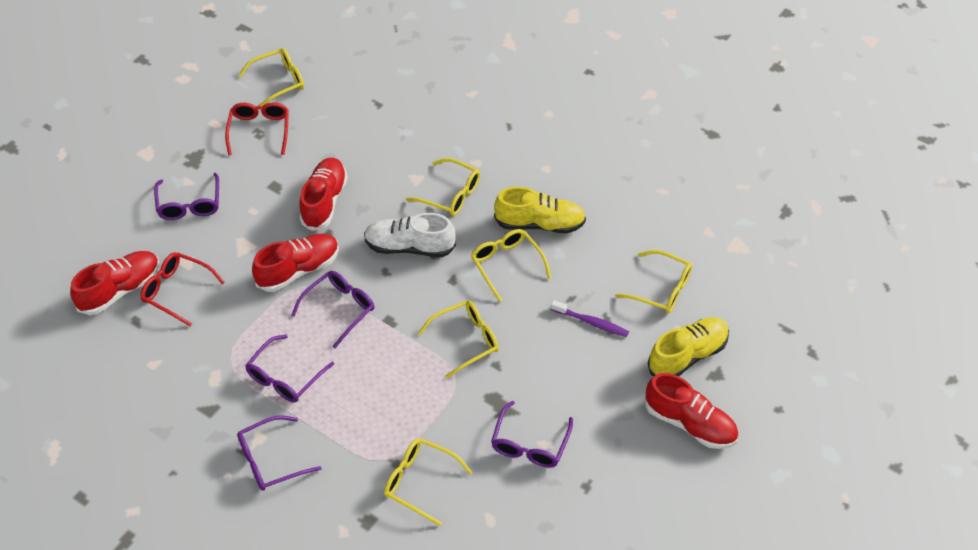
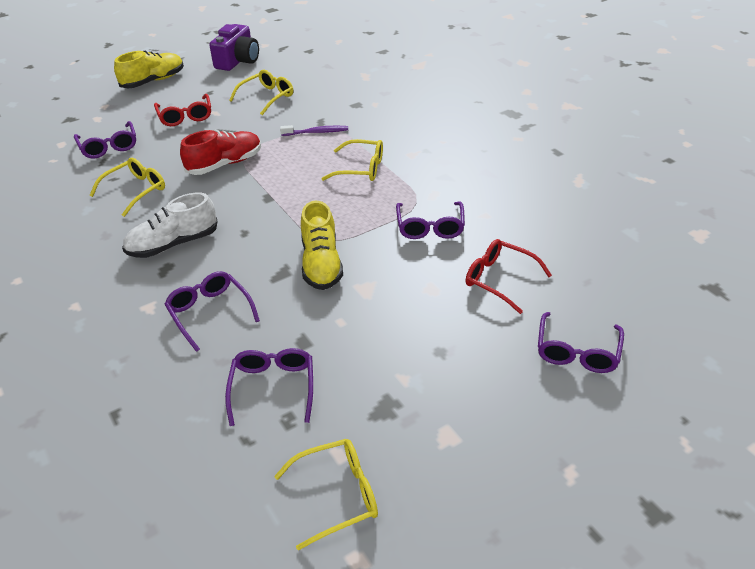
purple camera: 0 -> 1
red shoe: 4 -> 1
yellow glasses: 6 -> 4

